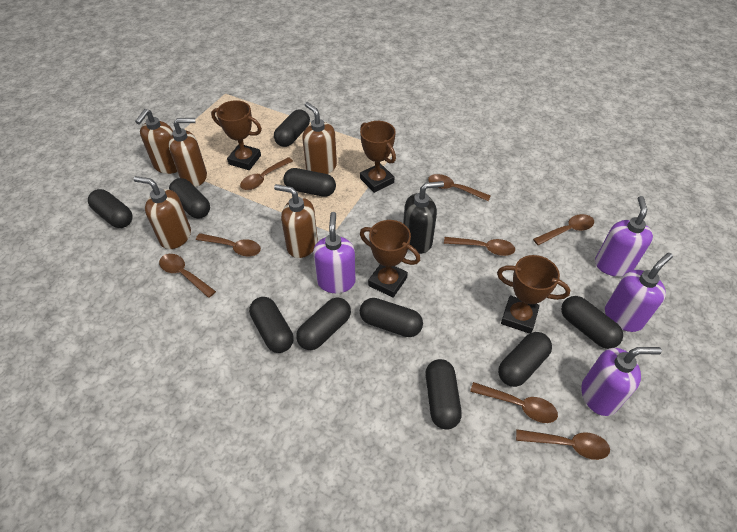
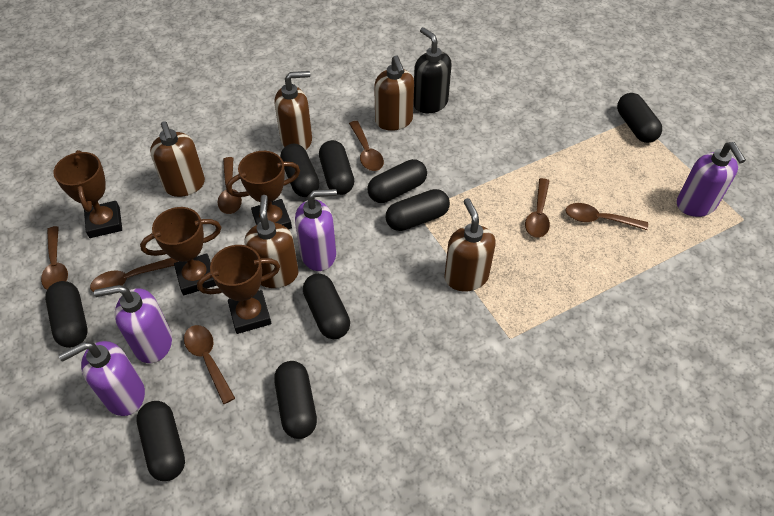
black capsule: 10 -> 9
brown spoon: 8 -> 7

